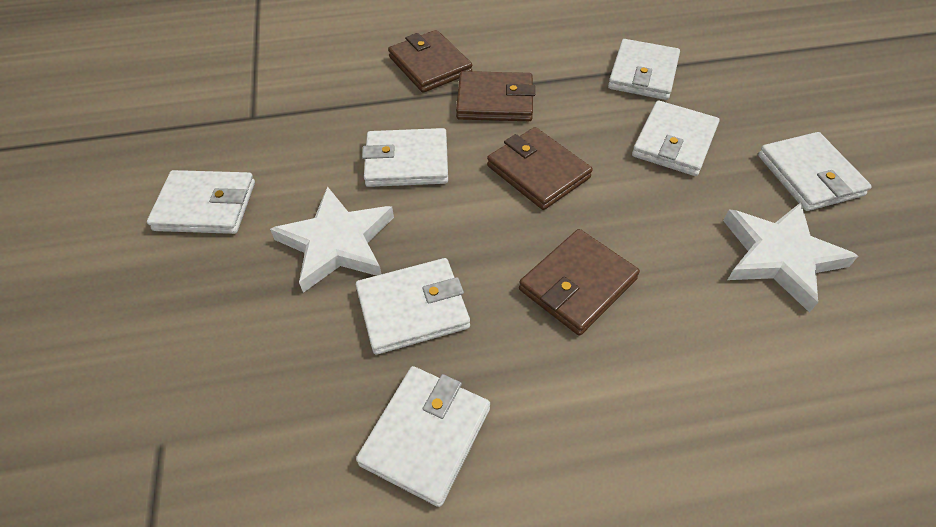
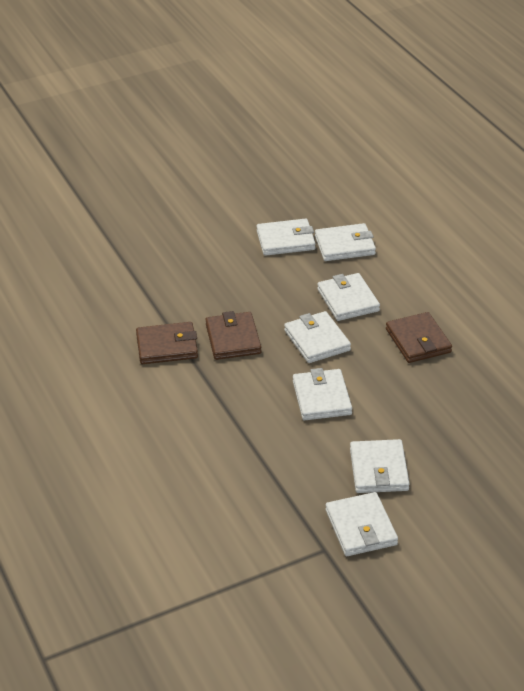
brown wallet: 4 -> 3
white star: 2 -> 0

